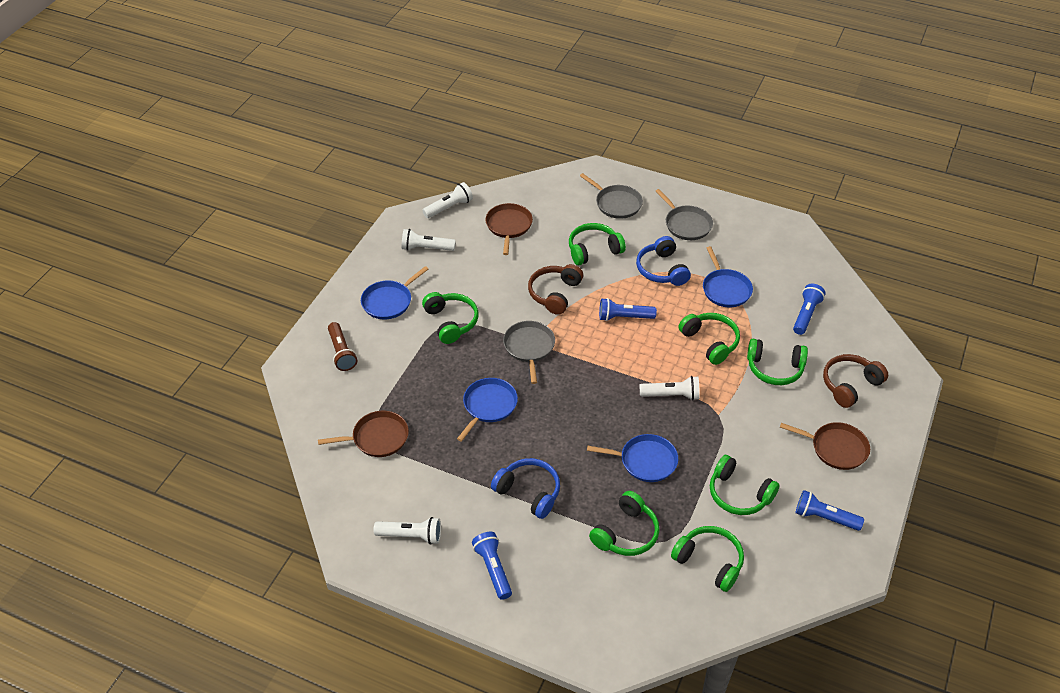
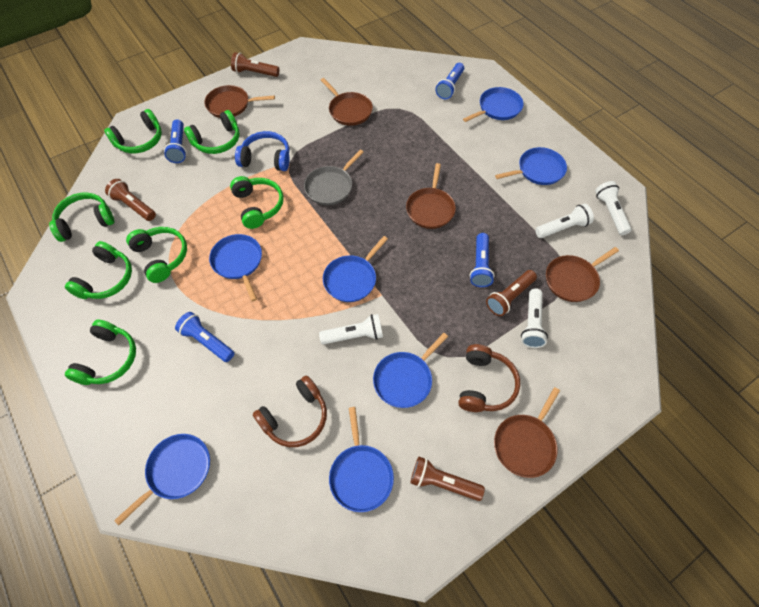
blue headphones: 2 -> 1
blue pan: 4 -> 7
brown flashlight: 1 -> 4
brown pan: 3 -> 5
grey pan: 3 -> 1

